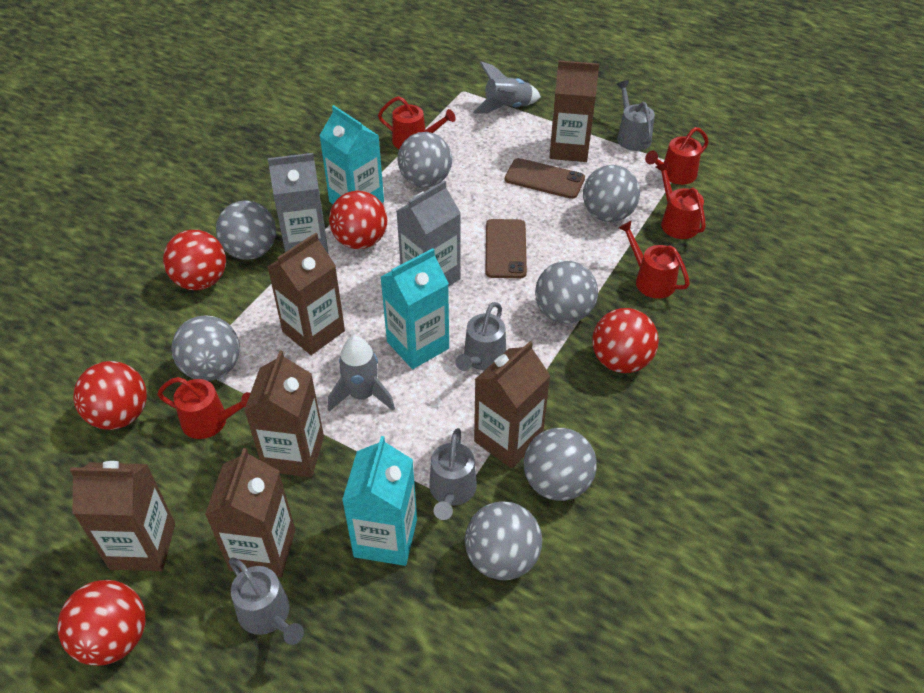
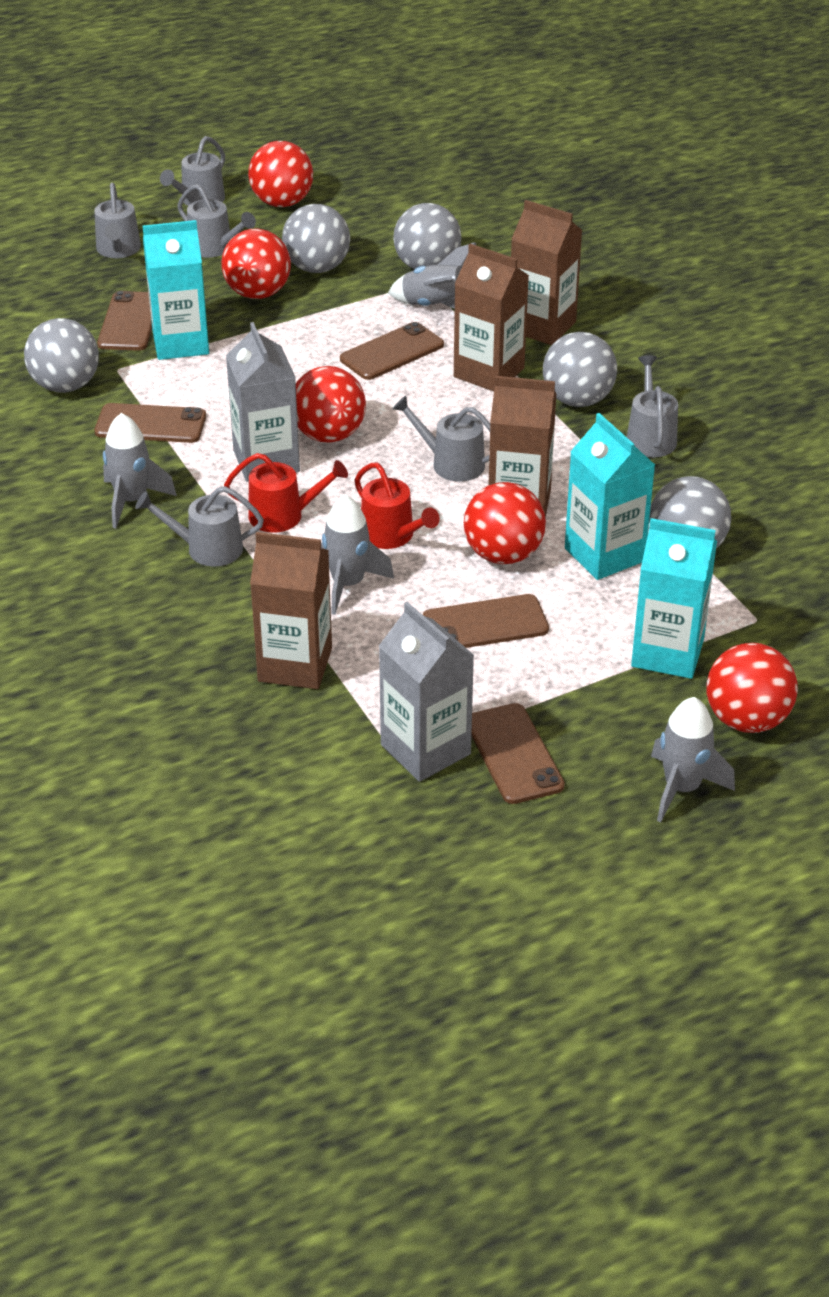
brown carton: 6 -> 4
brown phone: 2 -> 5
grey ball: 7 -> 5
grey rocket: 2 -> 4
grey watering can: 4 -> 6
red watering can: 5 -> 2

